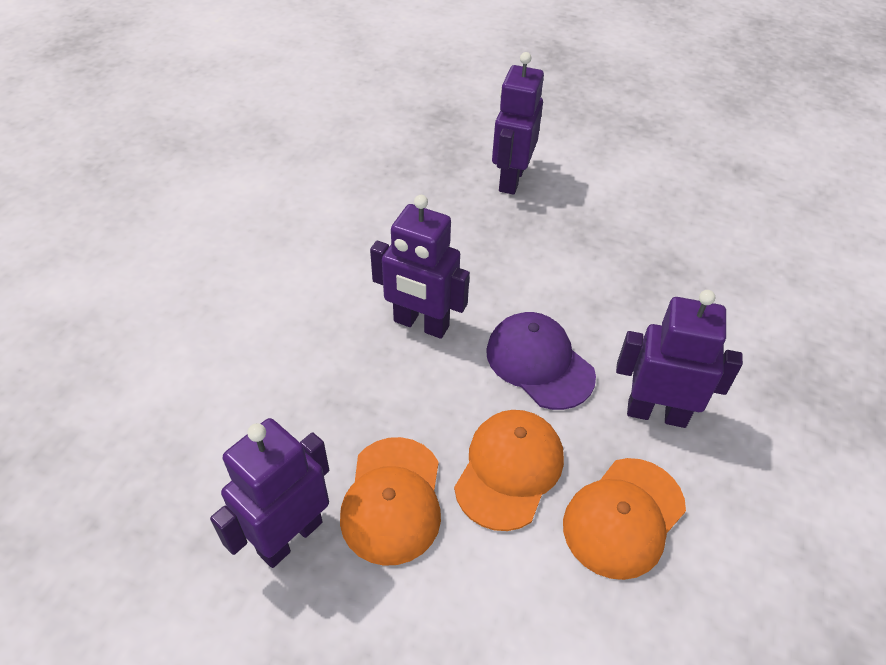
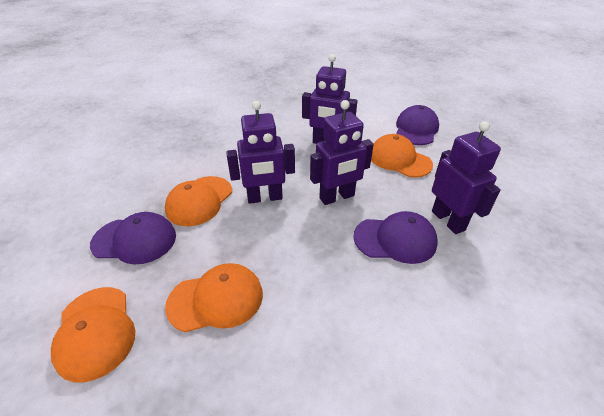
orange cap: 3 -> 4
purple cap: 1 -> 3

